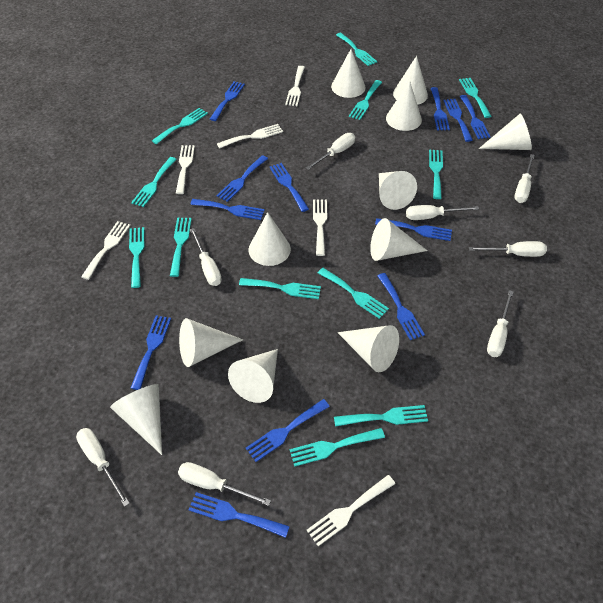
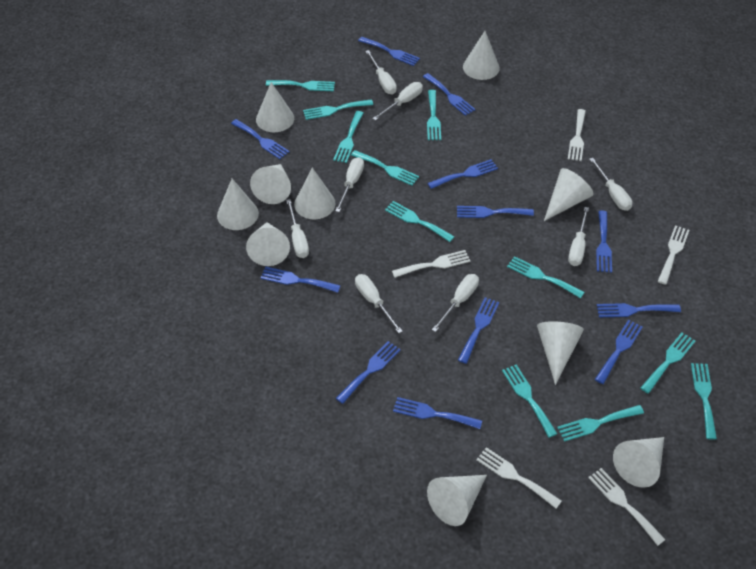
turquoise fork: 12 -> 11
white cone: 11 -> 10
white fork: 6 -> 5

